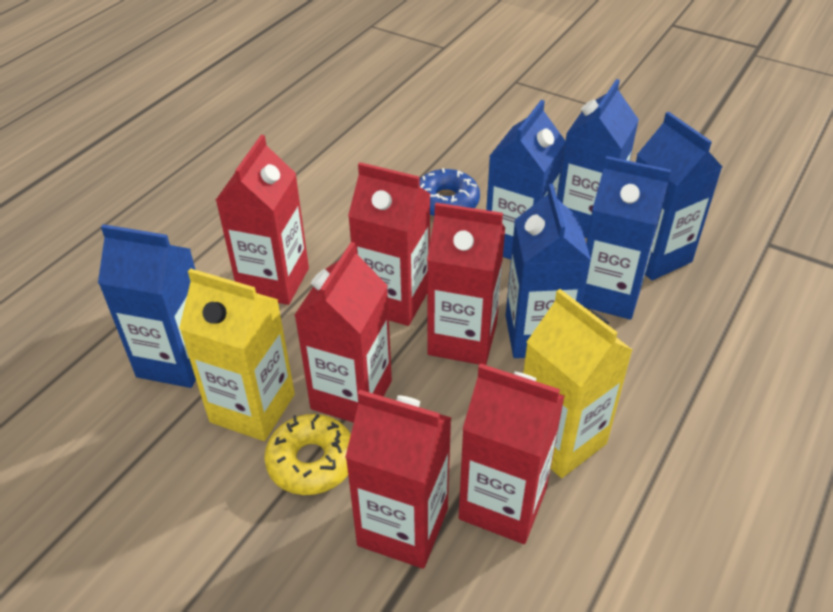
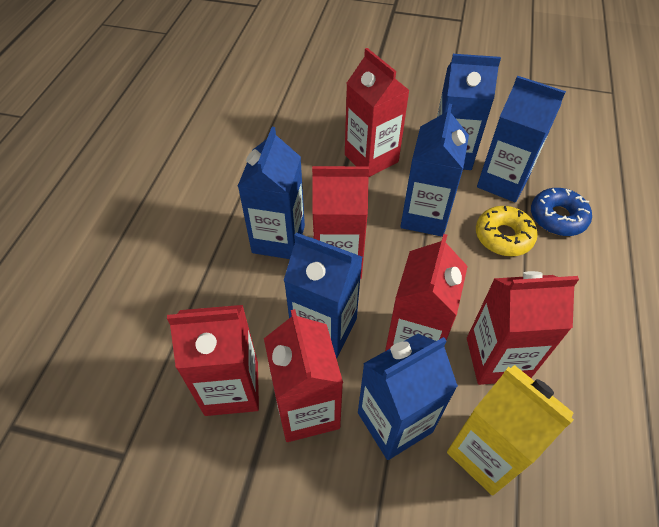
yellow carton: 2 -> 1

